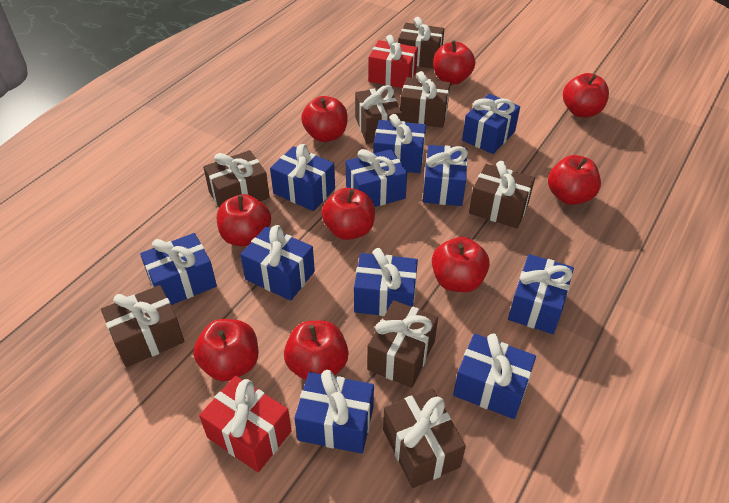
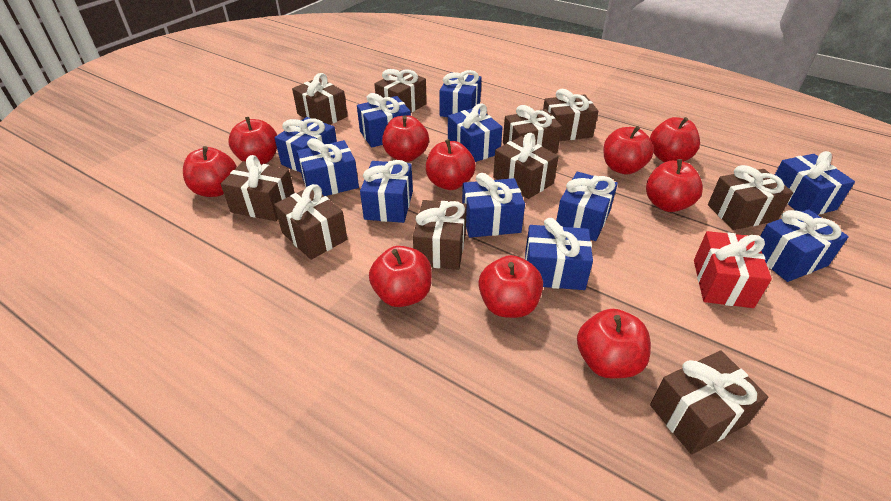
brown gift: 8 -> 10
red apple: 9 -> 10
red gift: 2 -> 1

